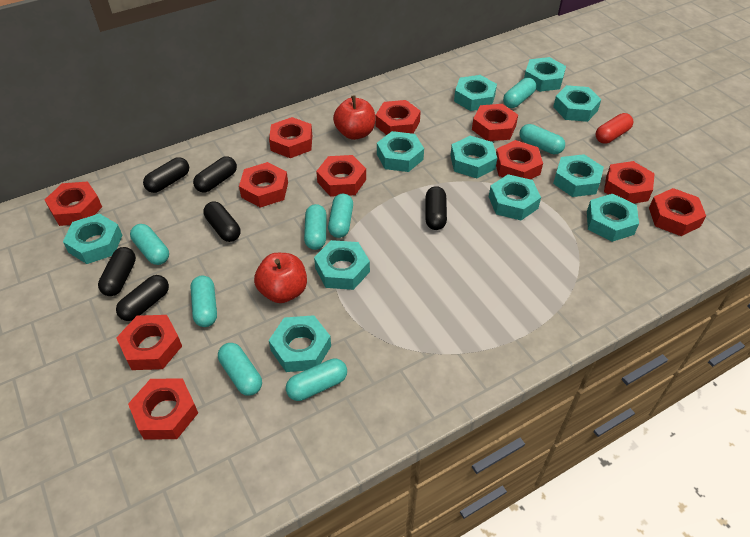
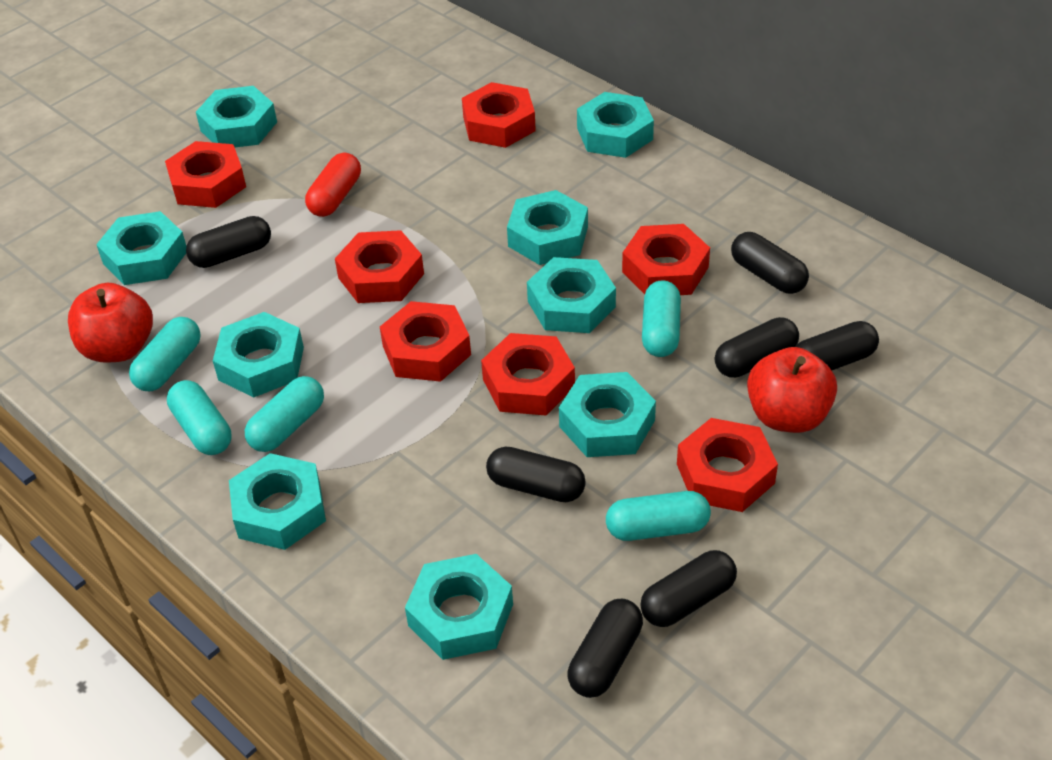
black capsule: 6 -> 7
red nut: 11 -> 7
turquoise capsule: 8 -> 5
turquoise nut: 11 -> 9

